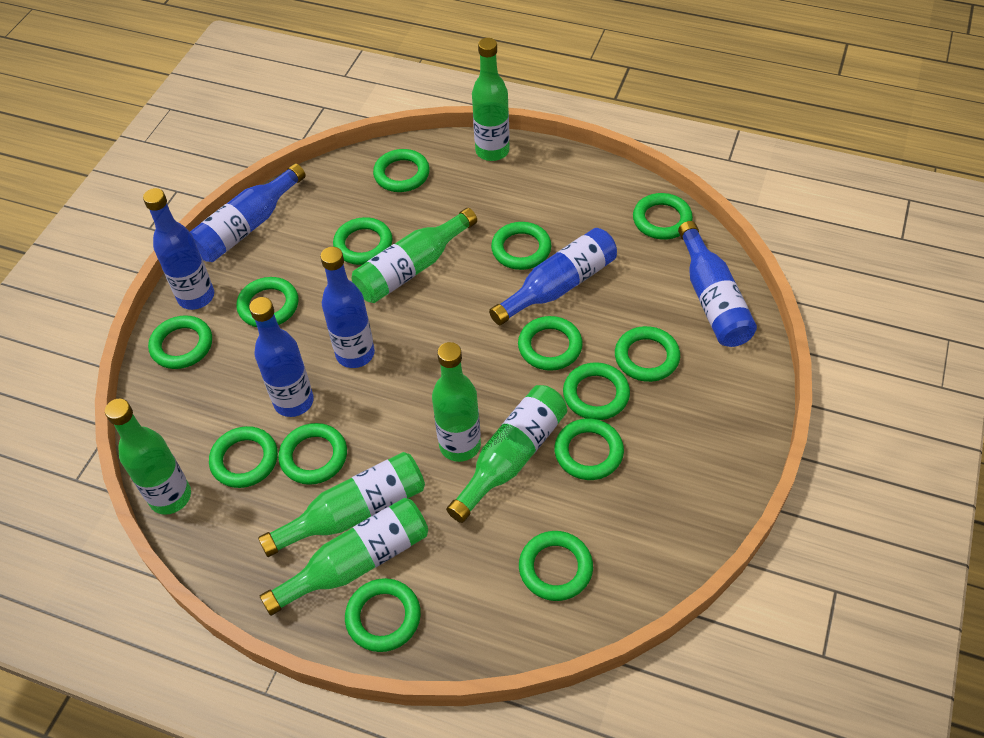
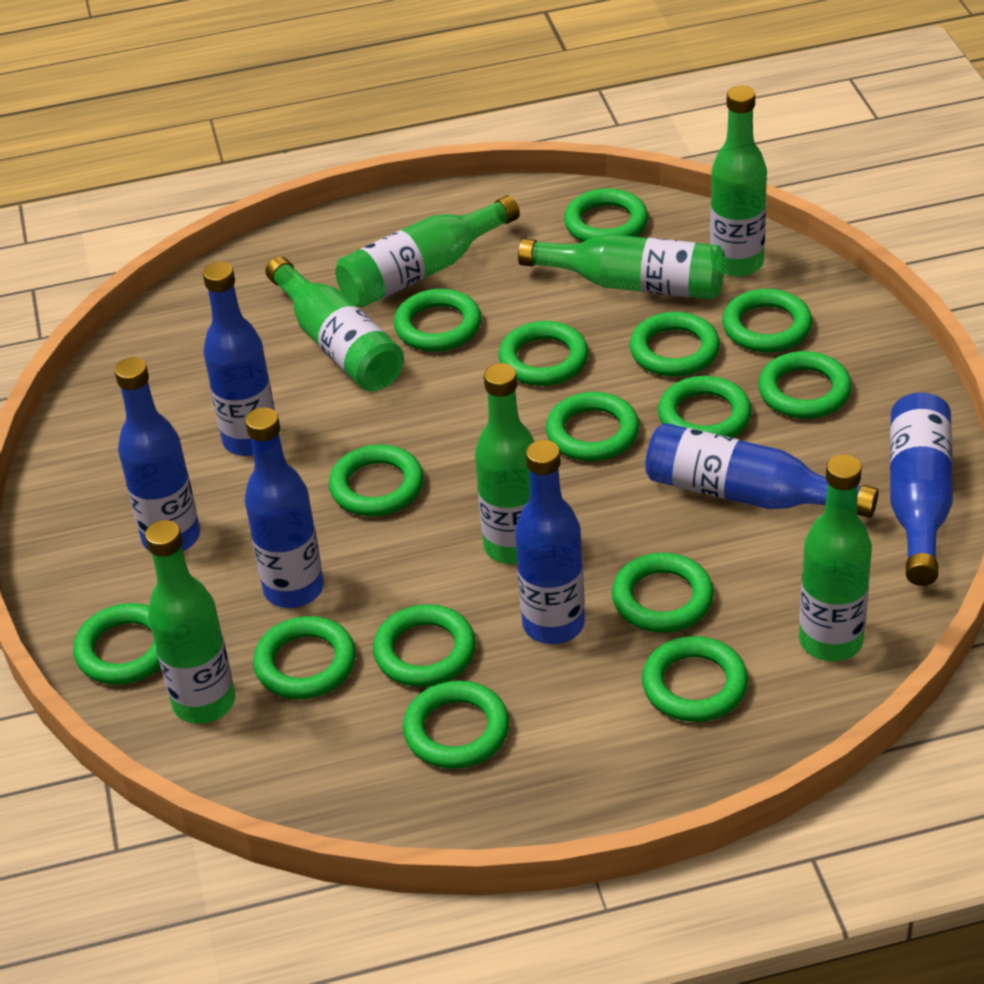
green ring: 14 -> 15

